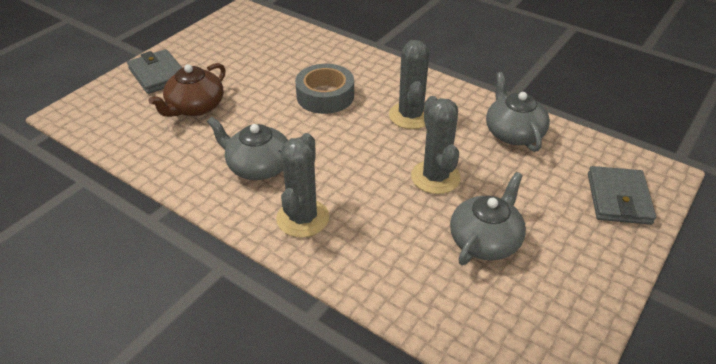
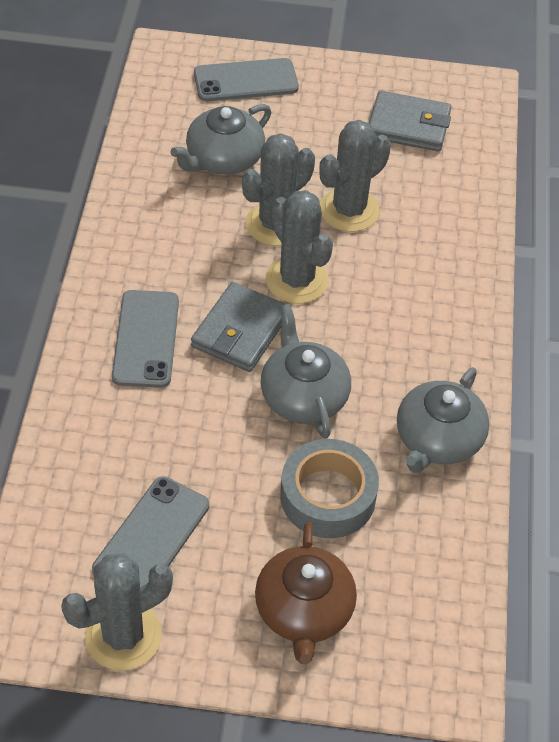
grey cactus: 3 -> 4
grey phone: 0 -> 3

